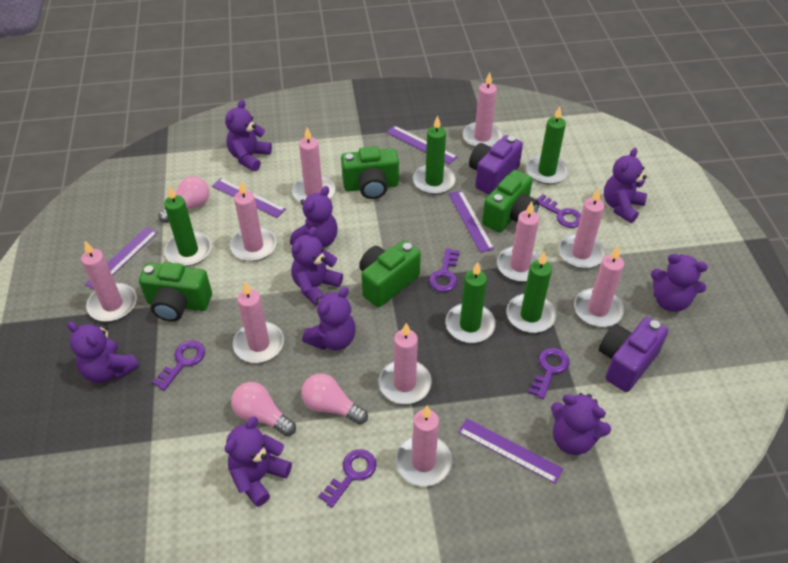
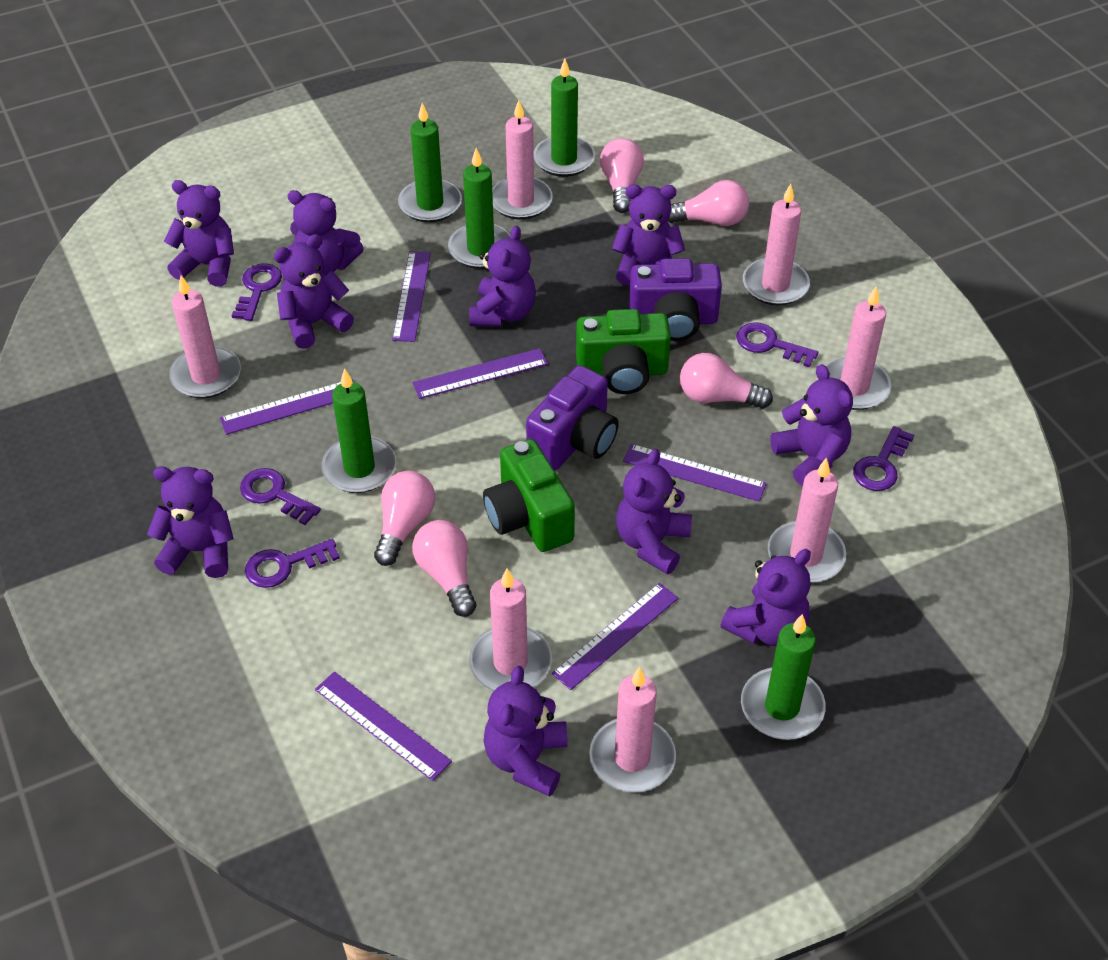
green camera: 4 -> 2
pink candle: 10 -> 7
pink light bulb: 3 -> 5
purple ruler: 5 -> 6
purple teddy bear: 9 -> 10

